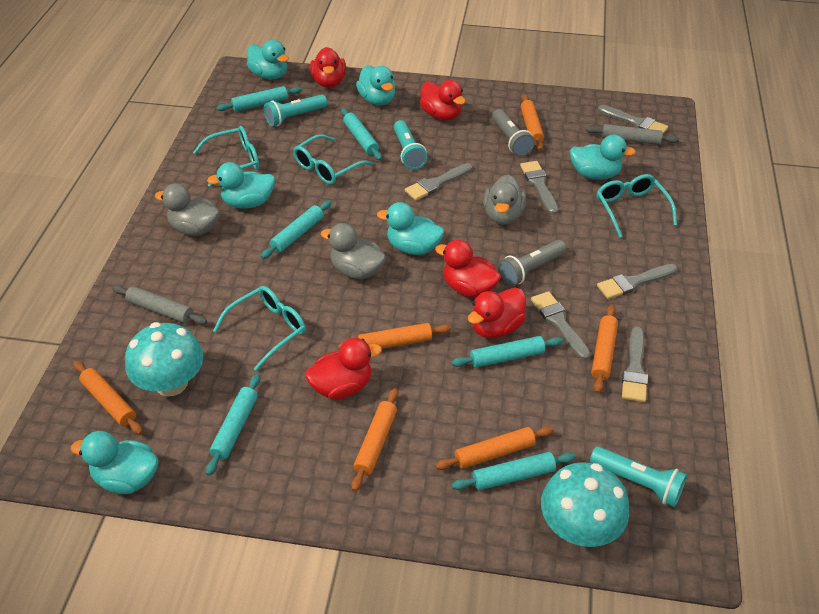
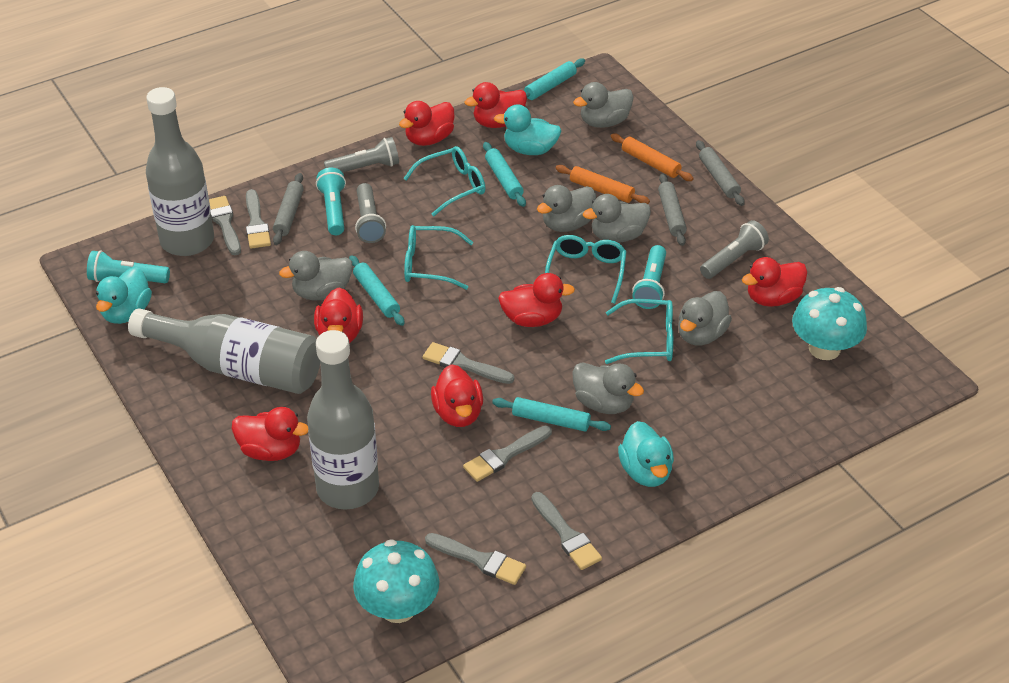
grey bottle: 0 -> 3
grey duck: 3 -> 6
grey flashlight: 2 -> 3
grey rolling pin: 2 -> 3
orange rolling pin: 6 -> 2
red duck: 5 -> 7
turquoise duck: 6 -> 3
turquoise rolling pin: 6 -> 4

